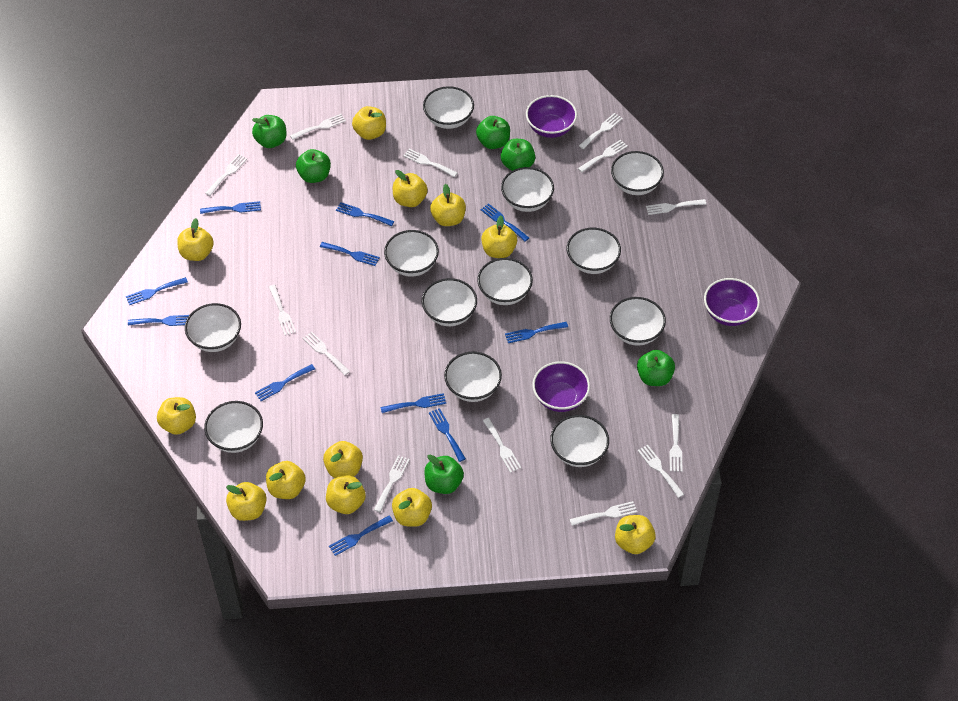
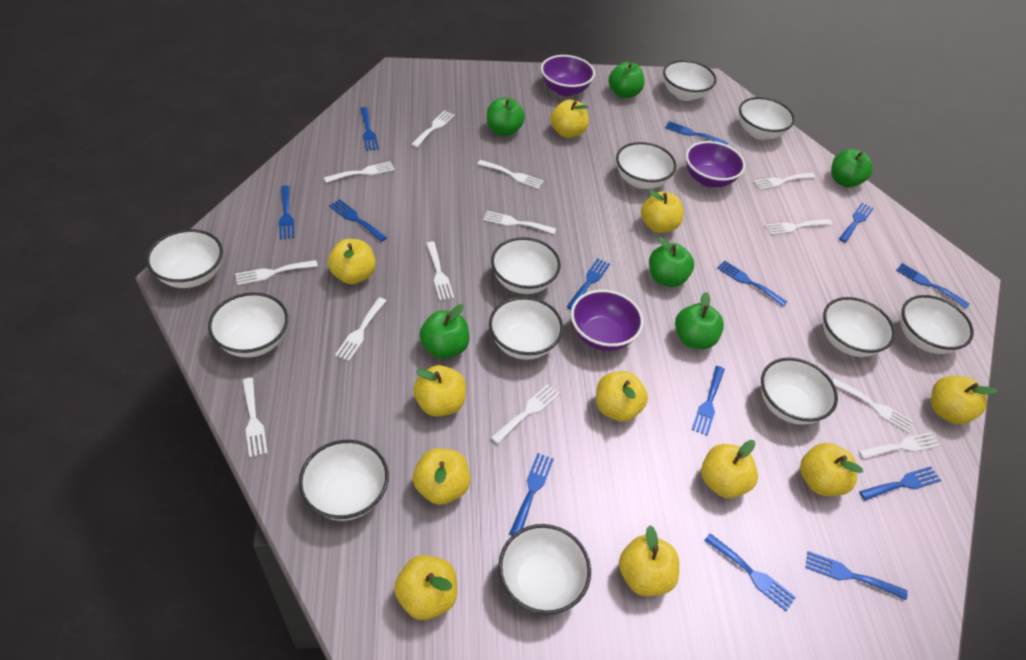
blue fork: 11 -> 13
yellow apple: 12 -> 11

